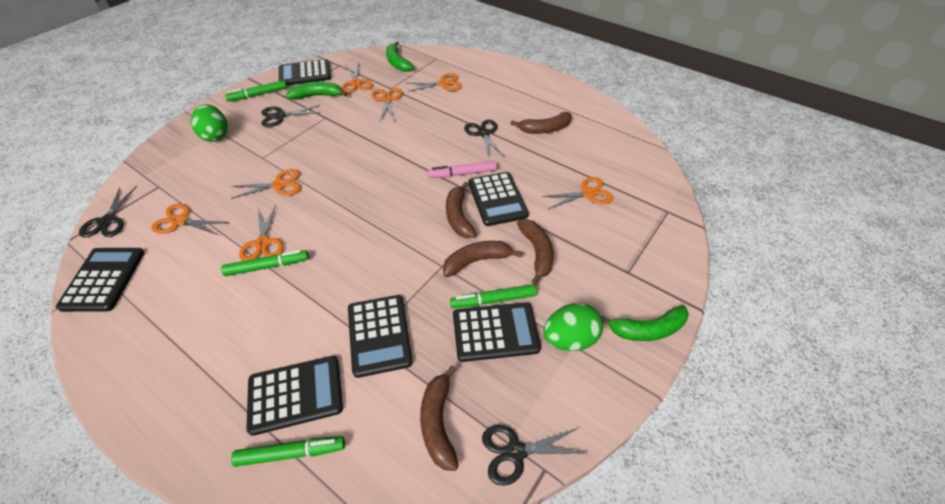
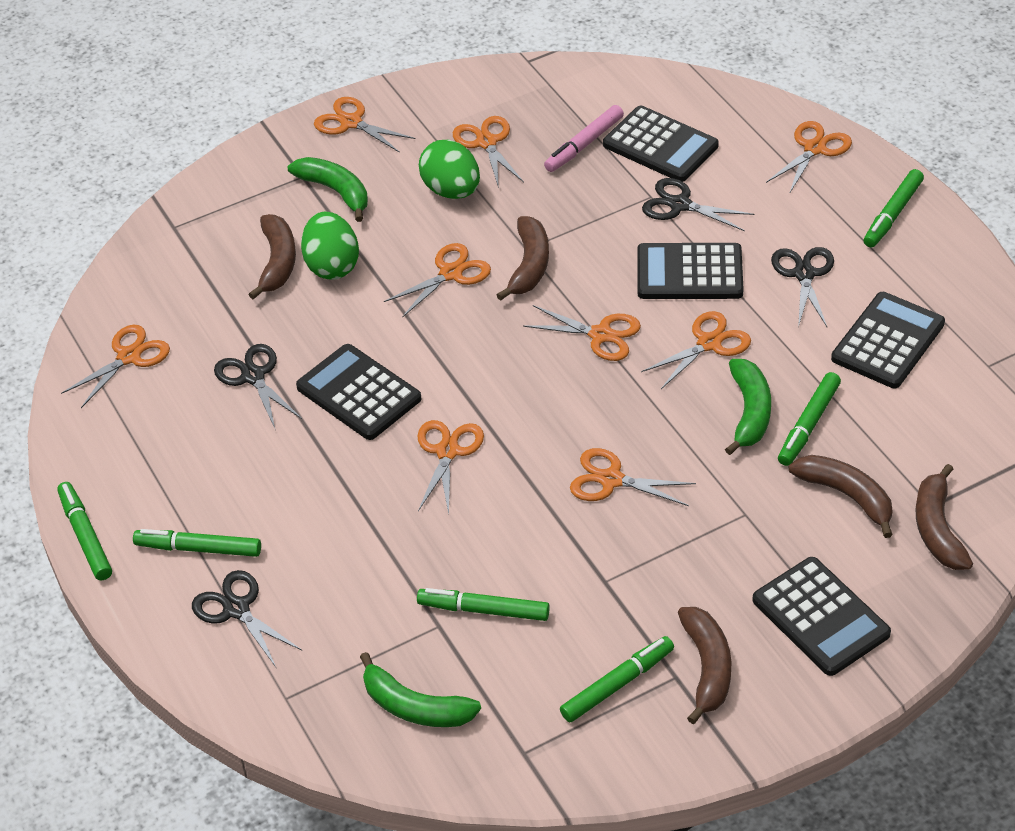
black calculator: 6 -> 5
green marker: 4 -> 6
orange scissors: 7 -> 9

